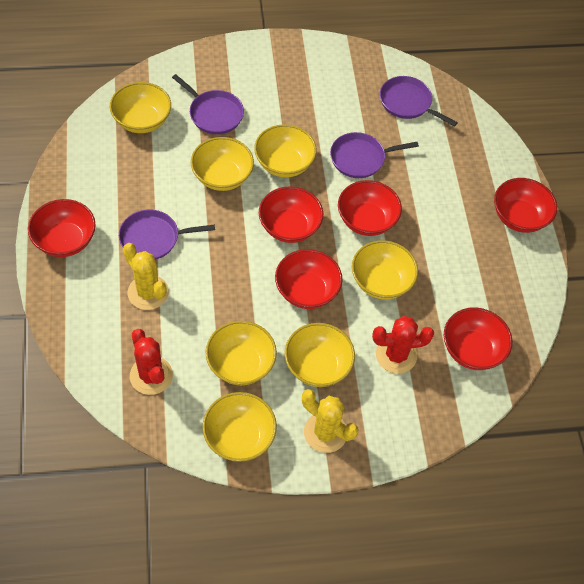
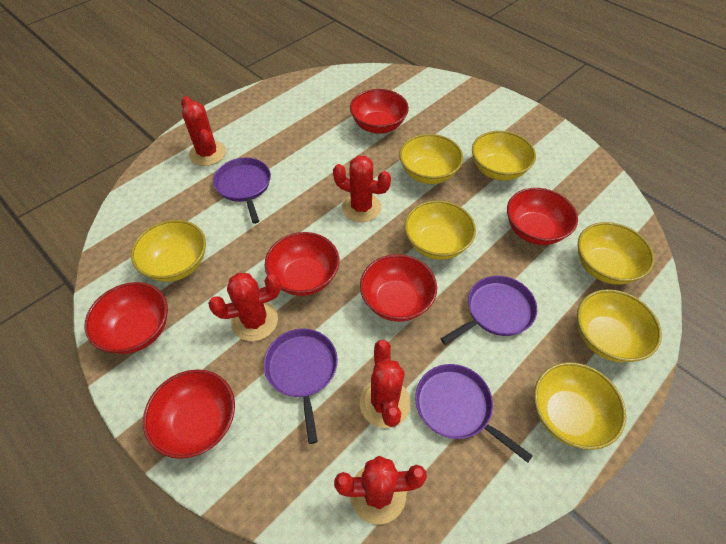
red cactus: 2 -> 5
yellow cactus: 2 -> 0

